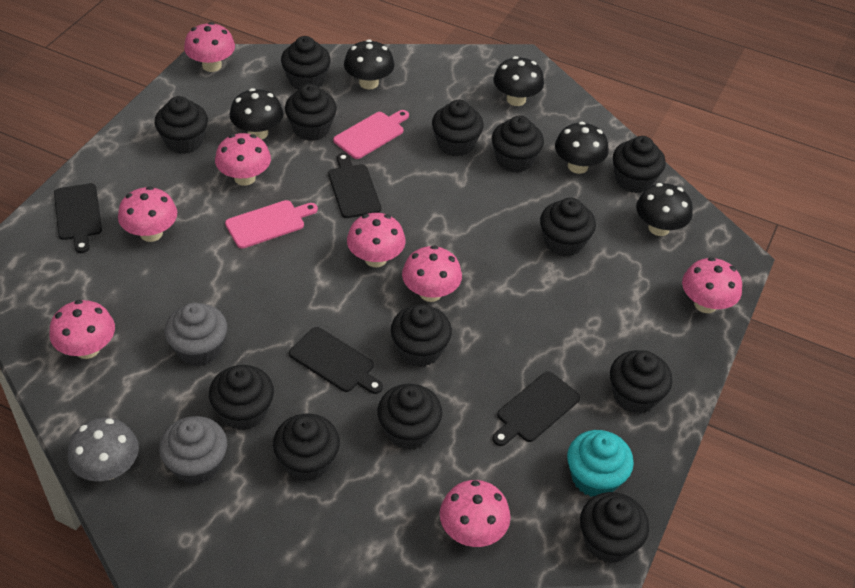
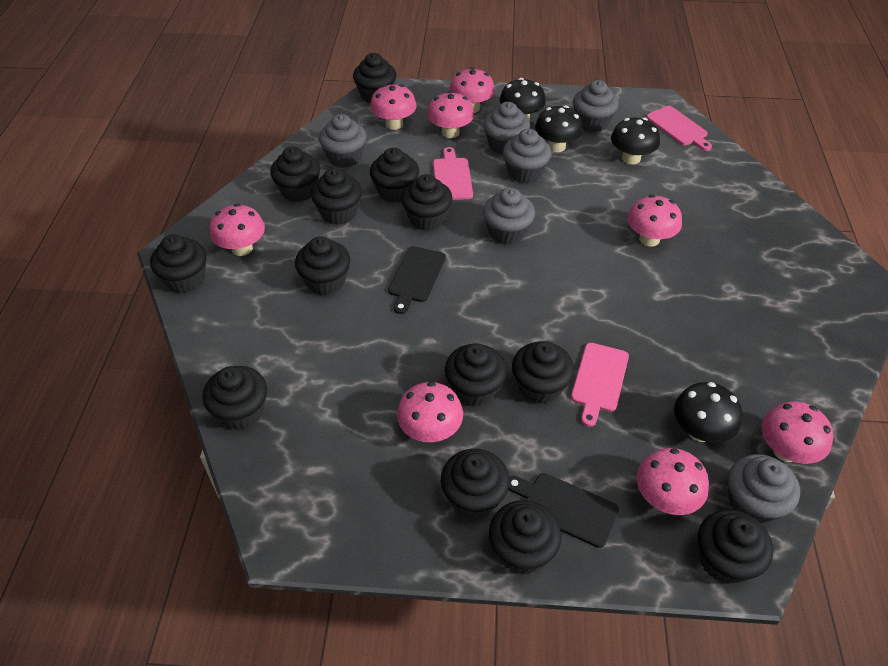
black cutting board: 4 -> 2
black mushroom: 5 -> 4
grey cupcake: 2 -> 6
grey mushroom: 1 -> 0
pink cutting board: 2 -> 3
turquoise cupcake: 1 -> 0

